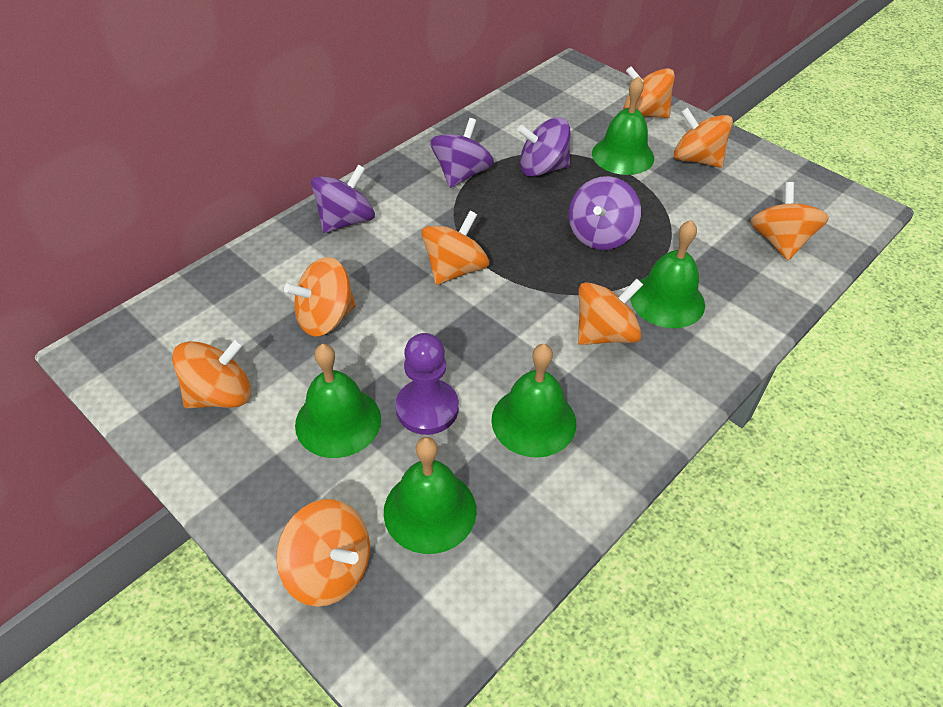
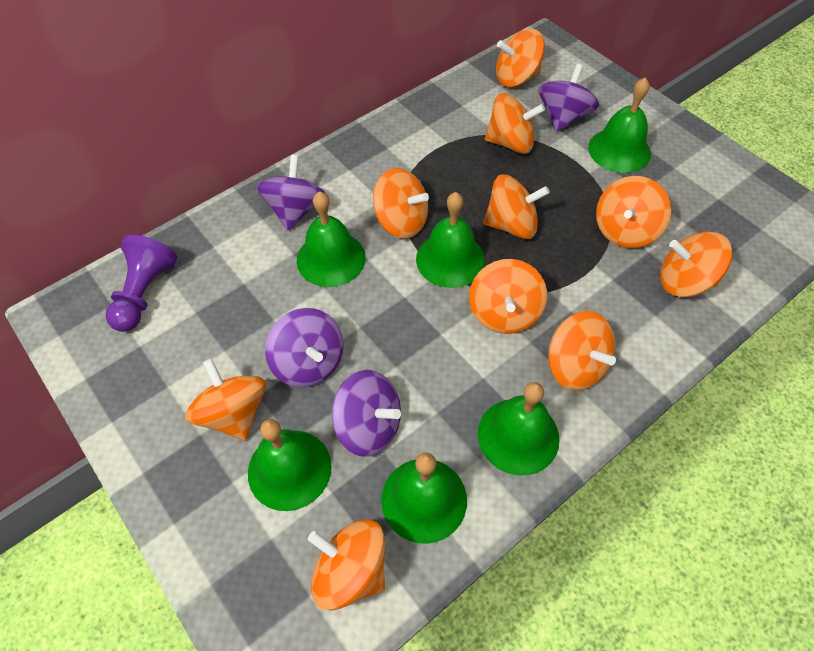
green bell: 5 -> 6
orange spinning top: 8 -> 10

